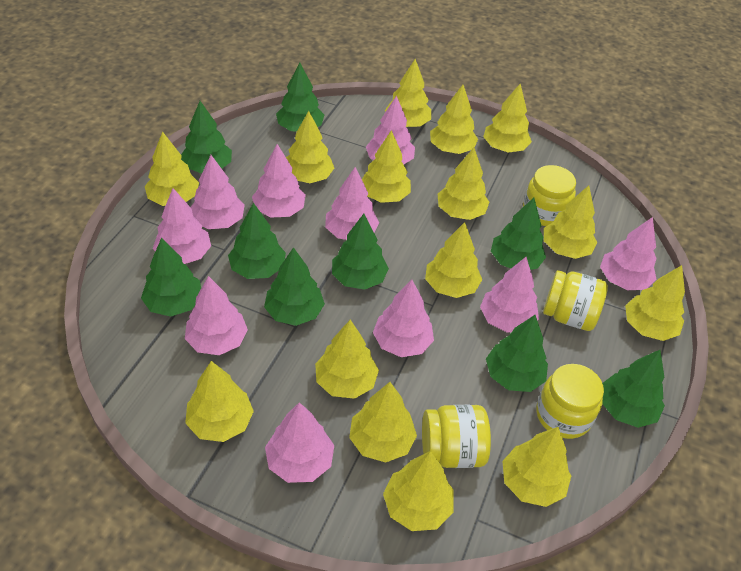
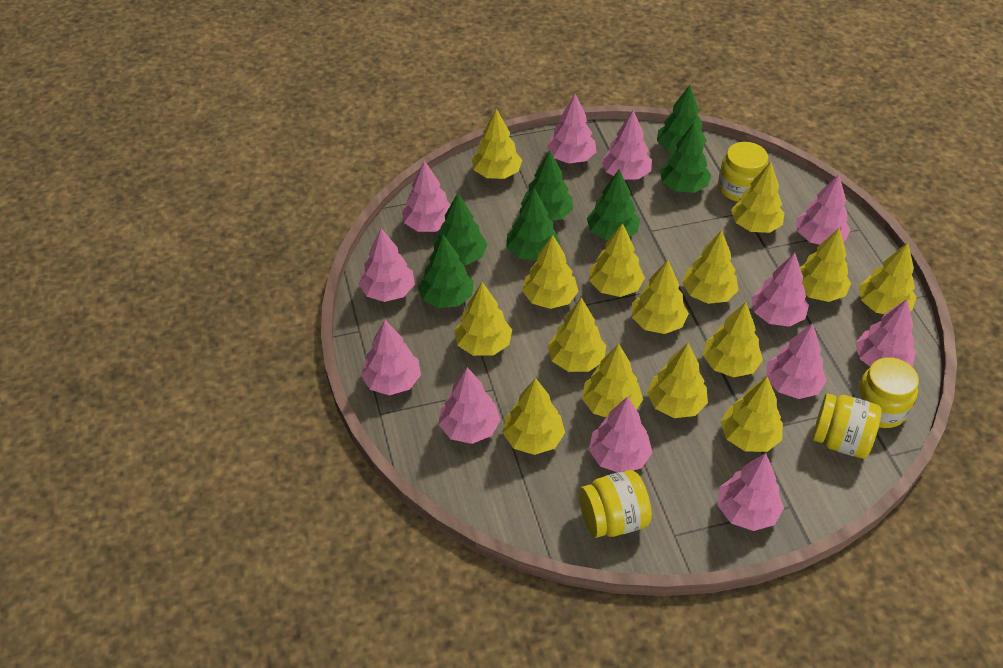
green tree: 9 -> 7
pink tree: 10 -> 12

